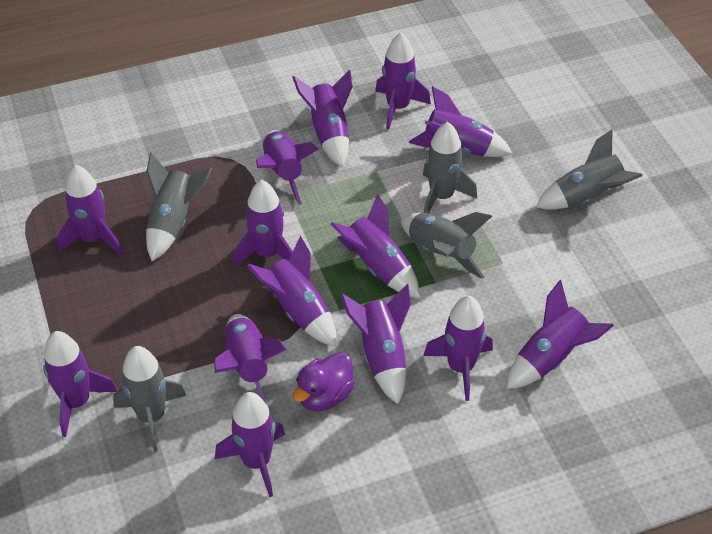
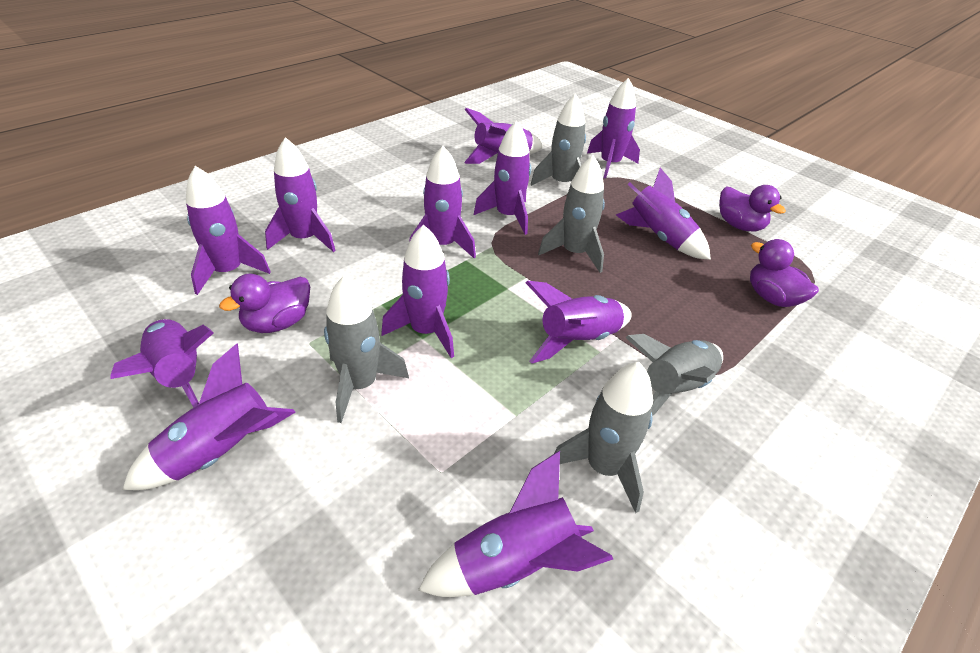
purple duck: 1 -> 3
purple rocket: 14 -> 12

